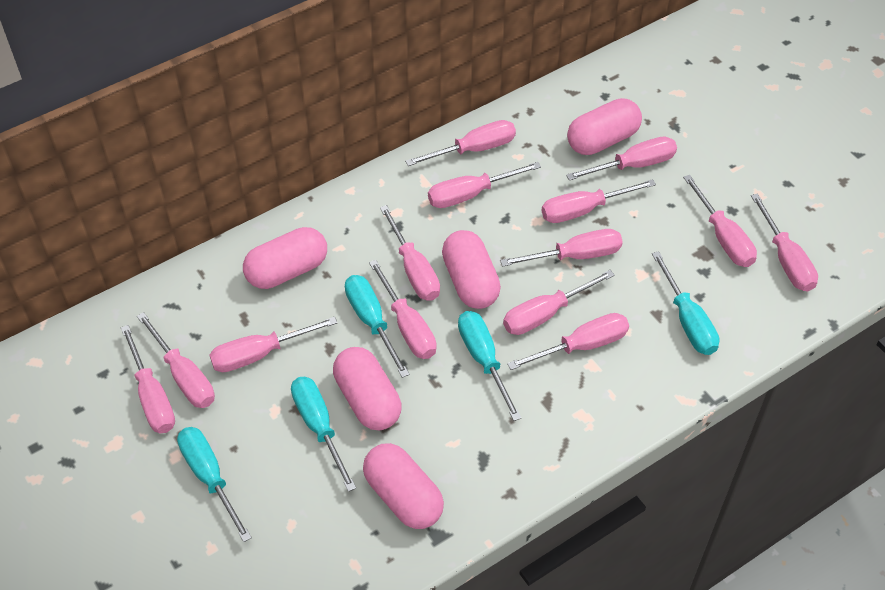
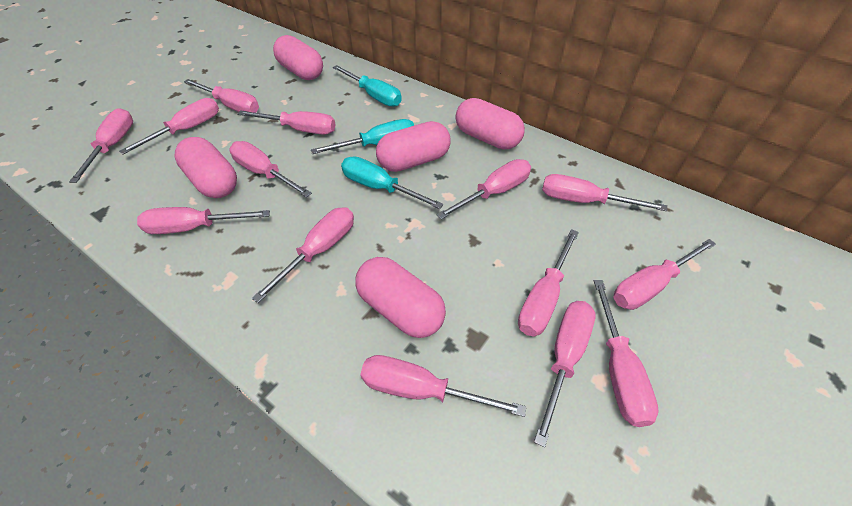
turquoise screwdriver: 5 -> 3

